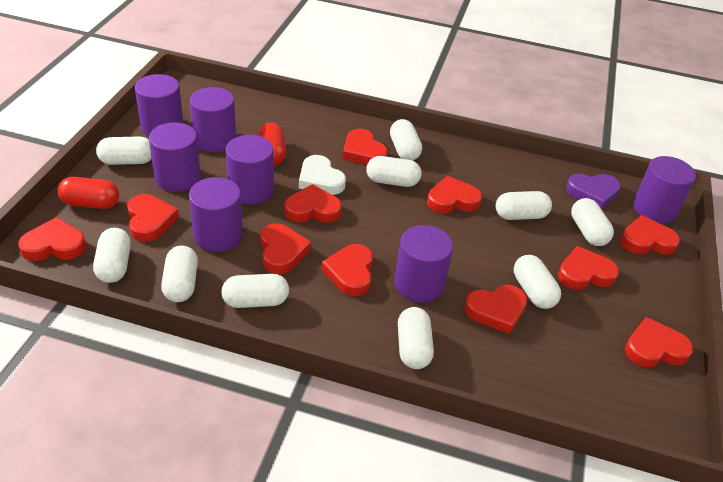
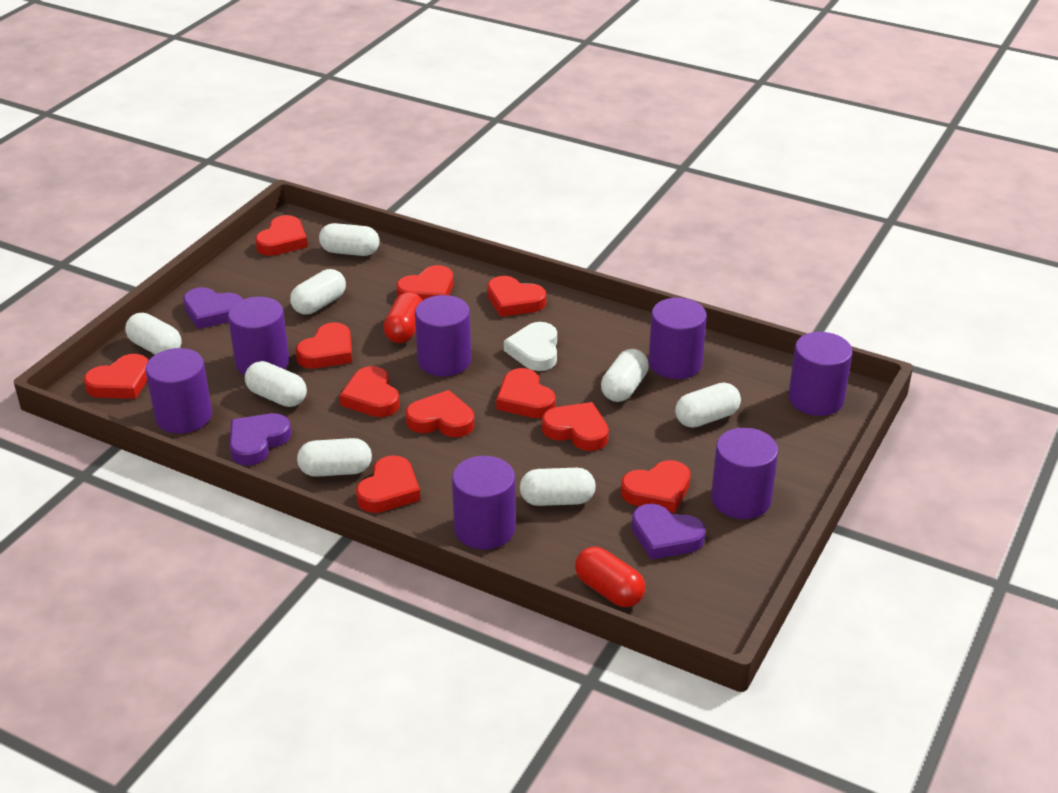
purple heart: 1 -> 3
white capsule: 10 -> 8

